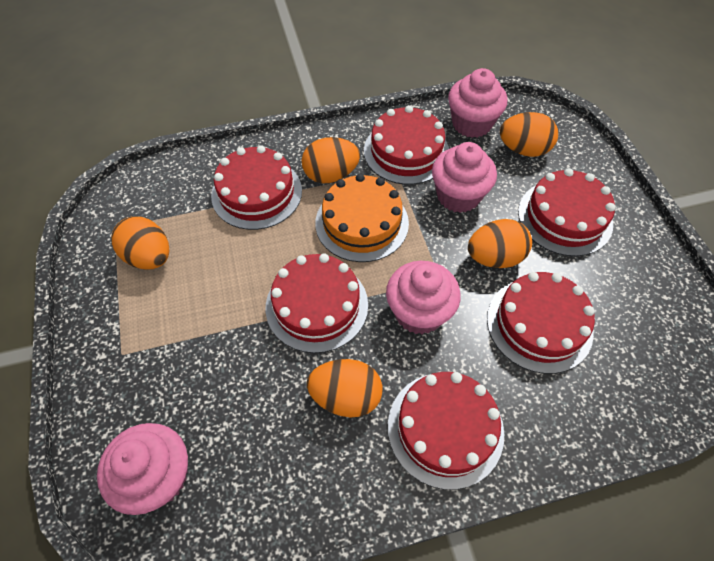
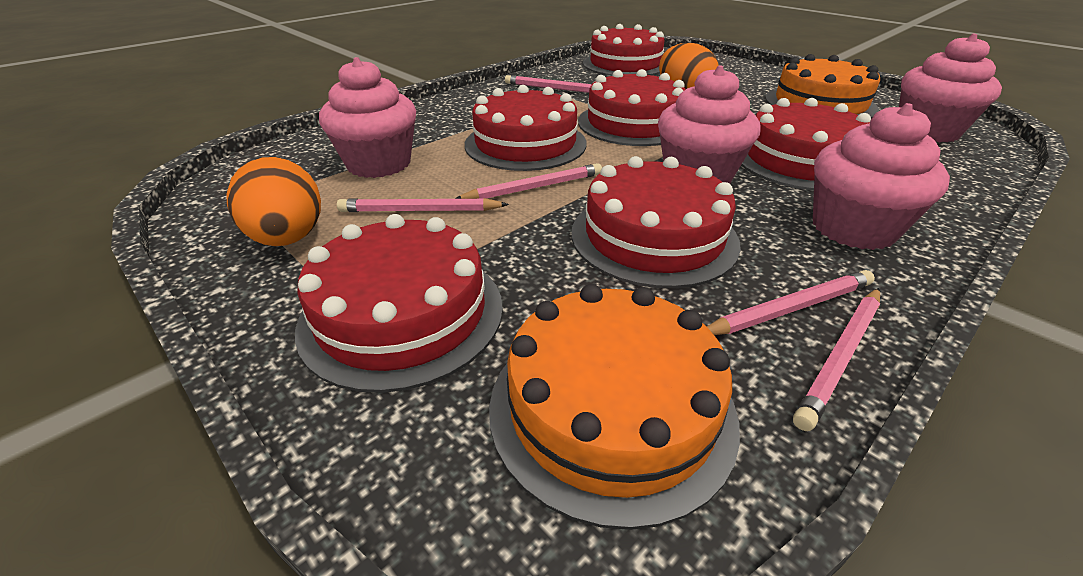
orange cake: 1 -> 2
orange egg: 5 -> 2
pink pencil: 0 -> 5

